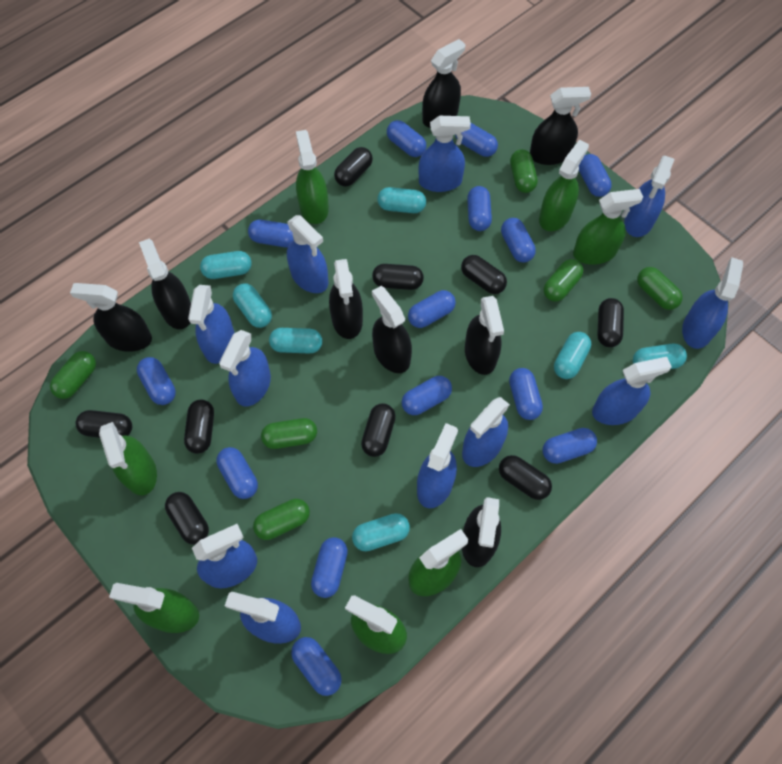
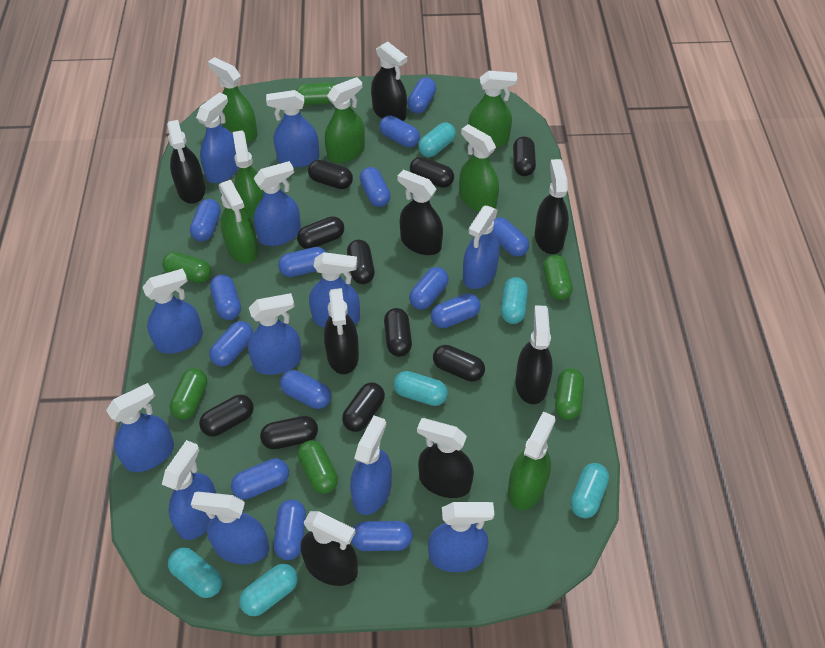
black capsule: 9 -> 10
blue spray bottle: 11 -> 12
turquoise capsule: 7 -> 6

